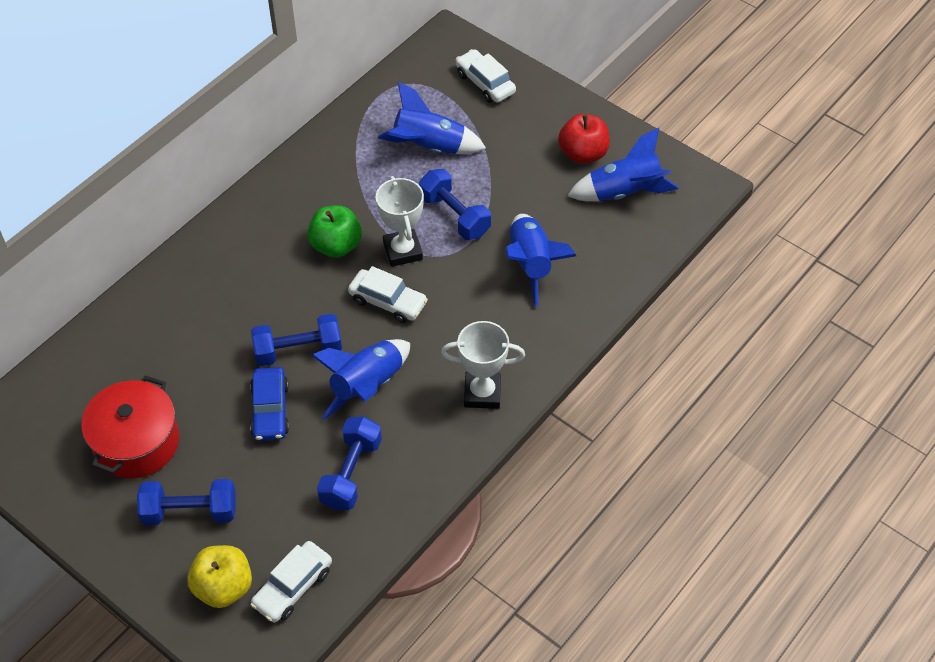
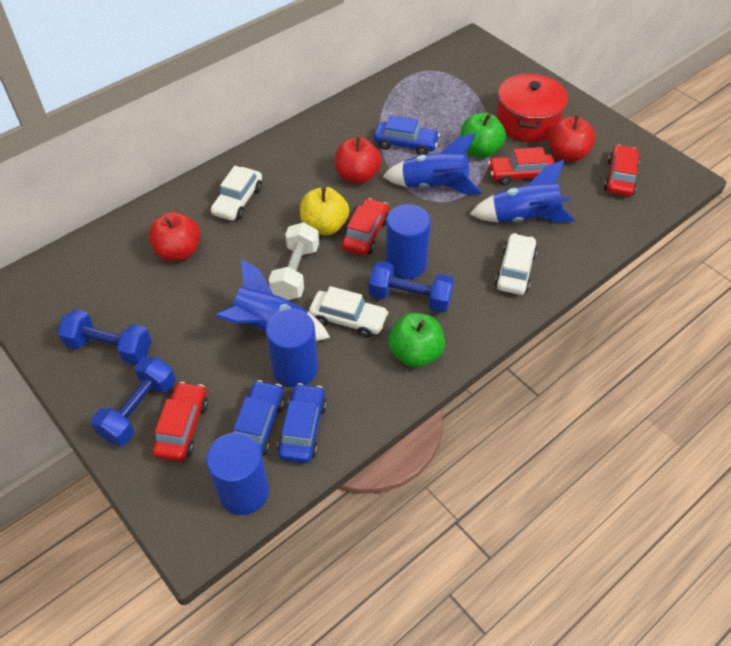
blue car: 1 -> 3
blue cylinder: 0 -> 3
blue dumbbell: 4 -> 3
blue rocket: 4 -> 3
green apple: 1 -> 2
red apple: 1 -> 3
red car: 0 -> 4
white dumbbell: 0 -> 1
white trophy: 2 -> 0

